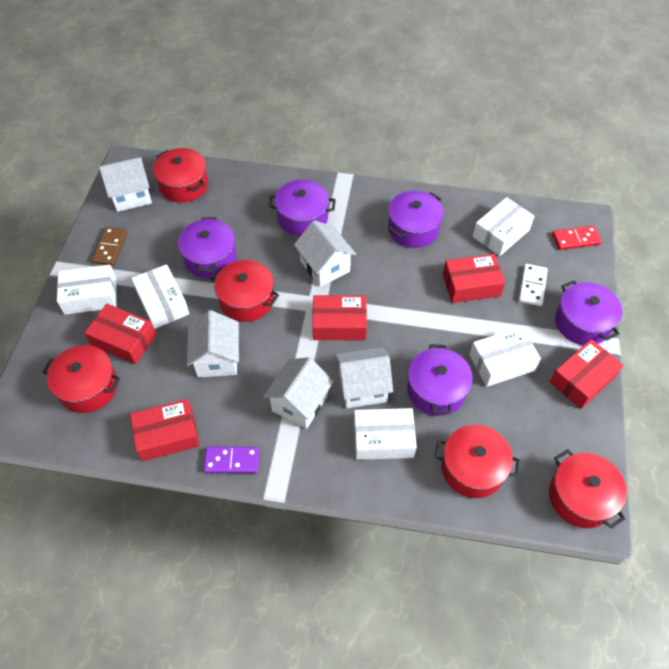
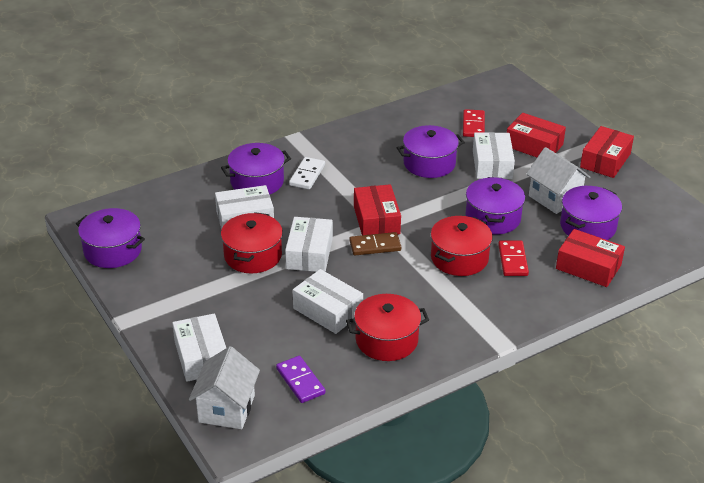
red box: 5 -> 4
red domino: 1 -> 2
red pot: 5 -> 3
white house: 5 -> 2

